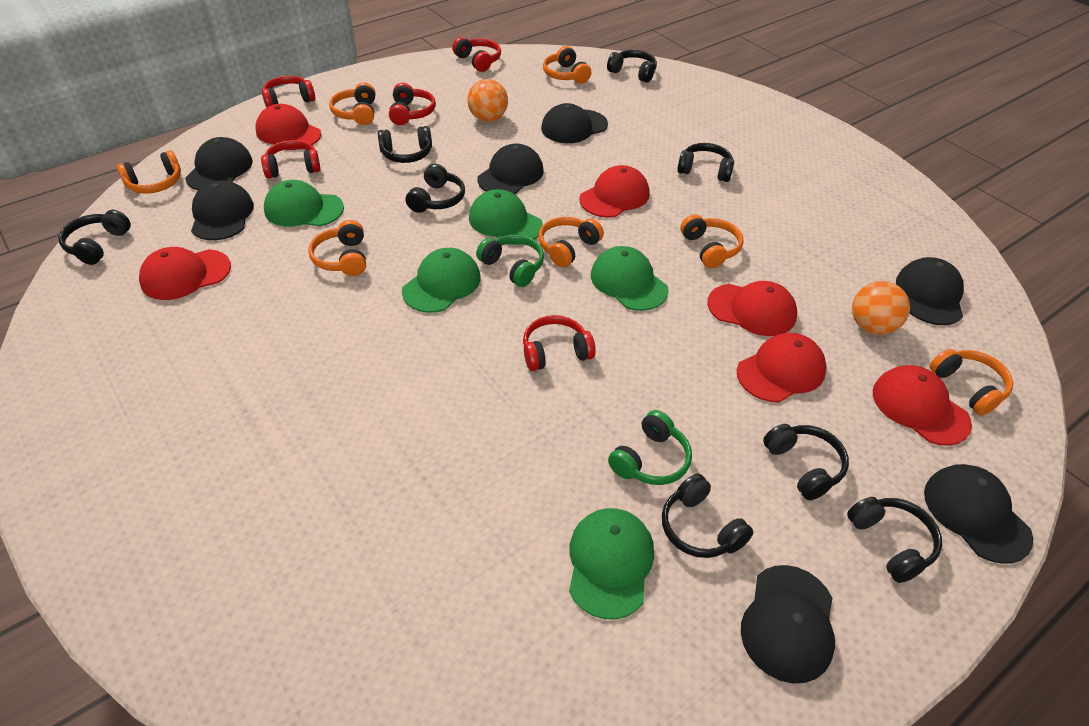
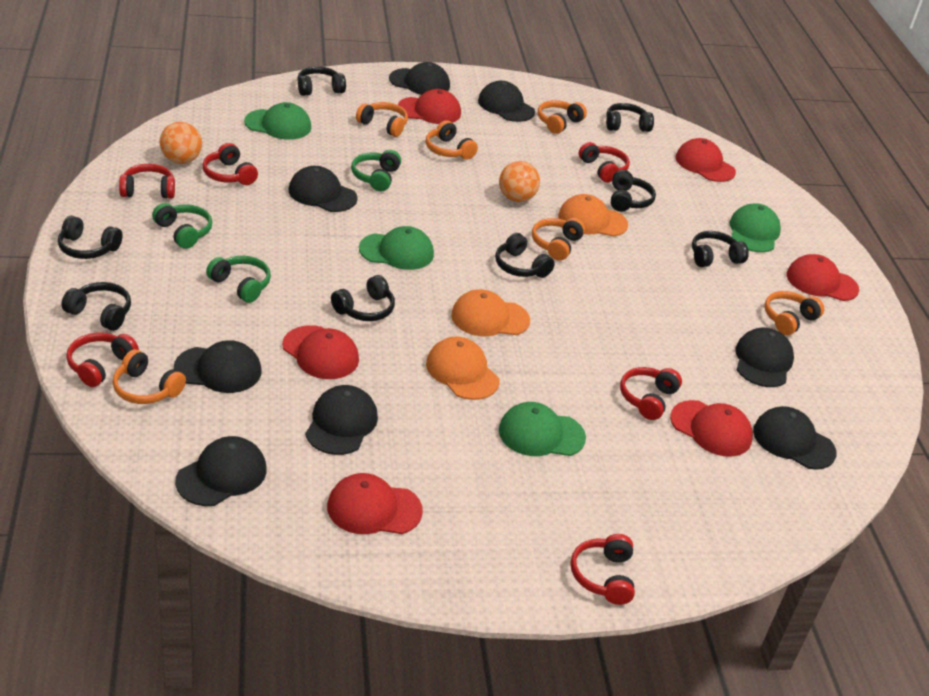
black cap: 7 -> 8
green cap: 5 -> 4
green headphones: 2 -> 3
orange cap: 0 -> 3
orange headphones: 7 -> 6
red headphones: 5 -> 6

